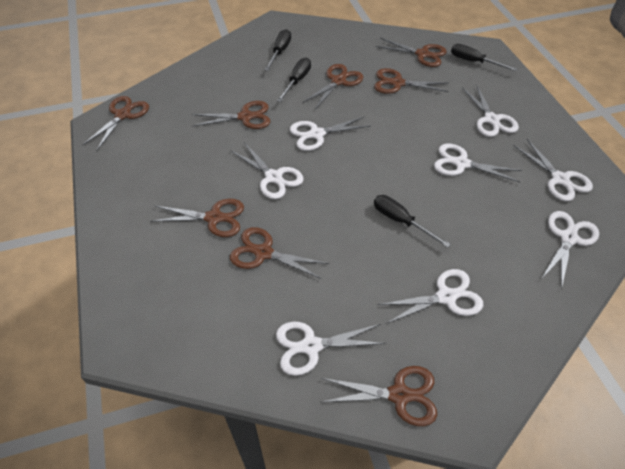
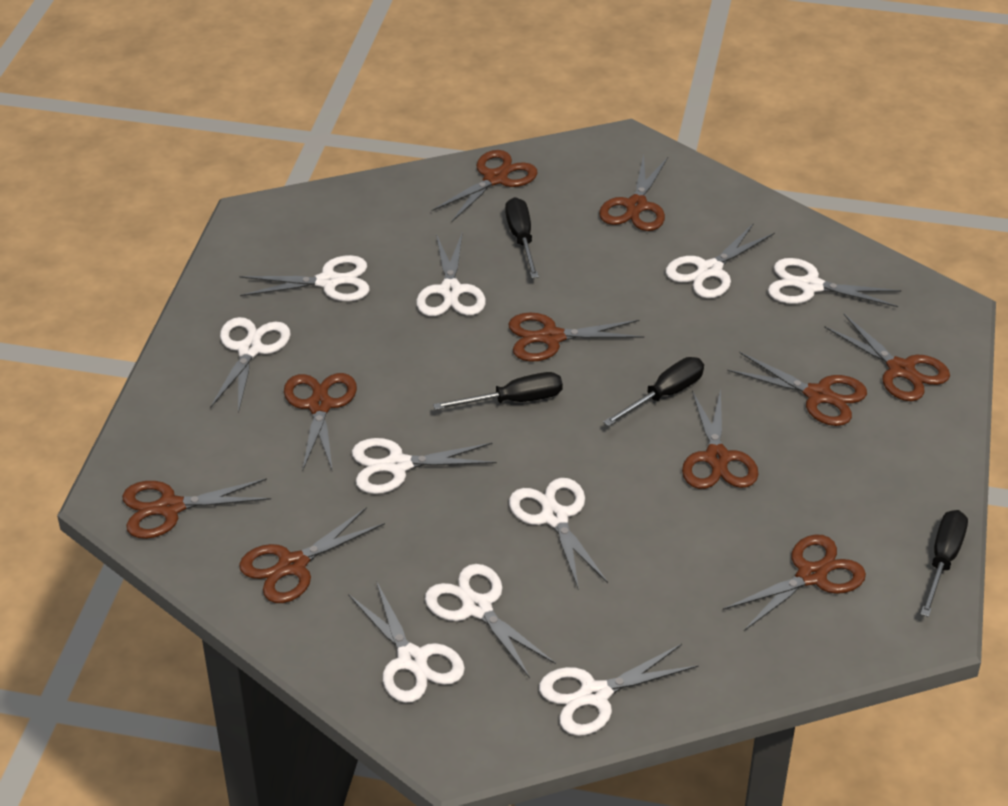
brown scissors: 8 -> 10
white scissors: 8 -> 10

